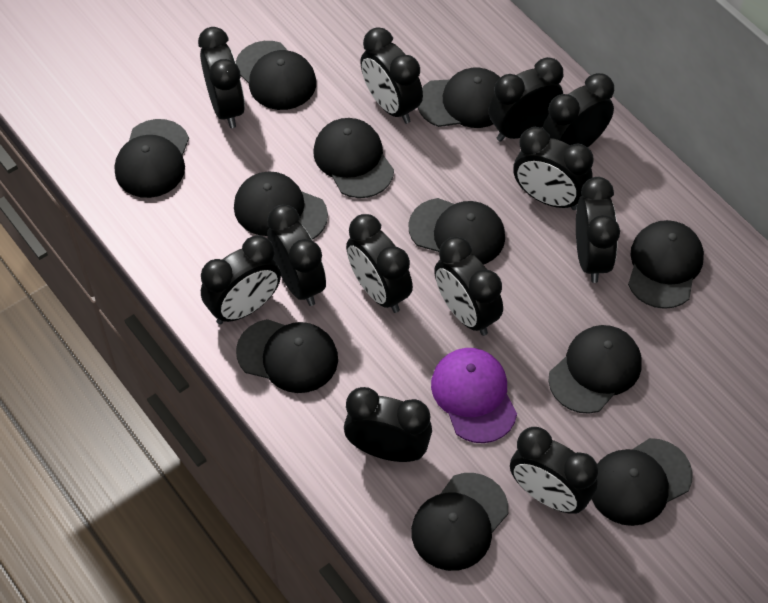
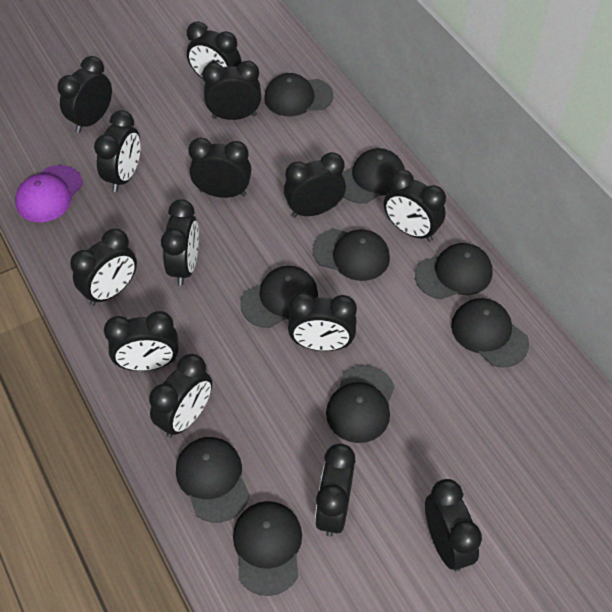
black cap: 11 -> 9
black clock: 12 -> 14

